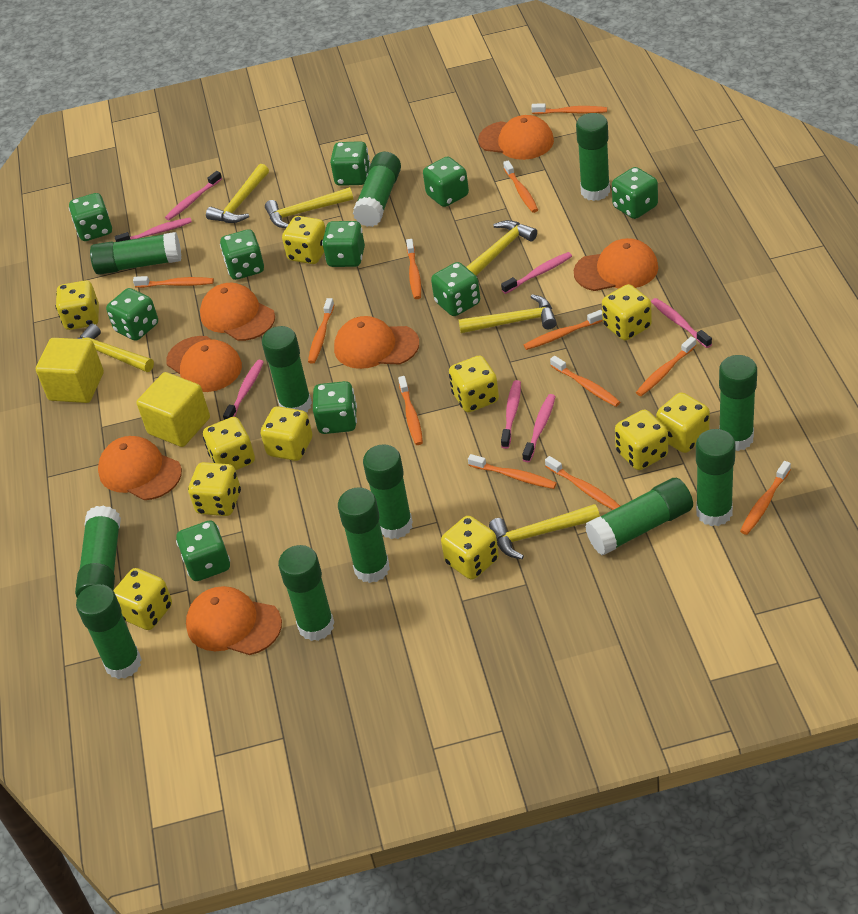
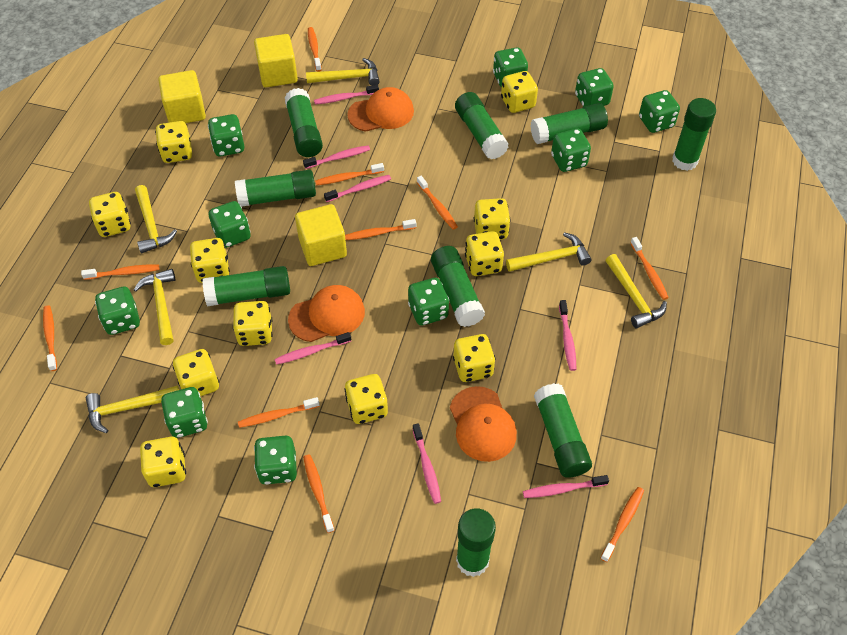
green glue stick: 12 -> 9
orange cap: 7 -> 3
orange toothbrush: 12 -> 10
yellow cube: 2 -> 3

